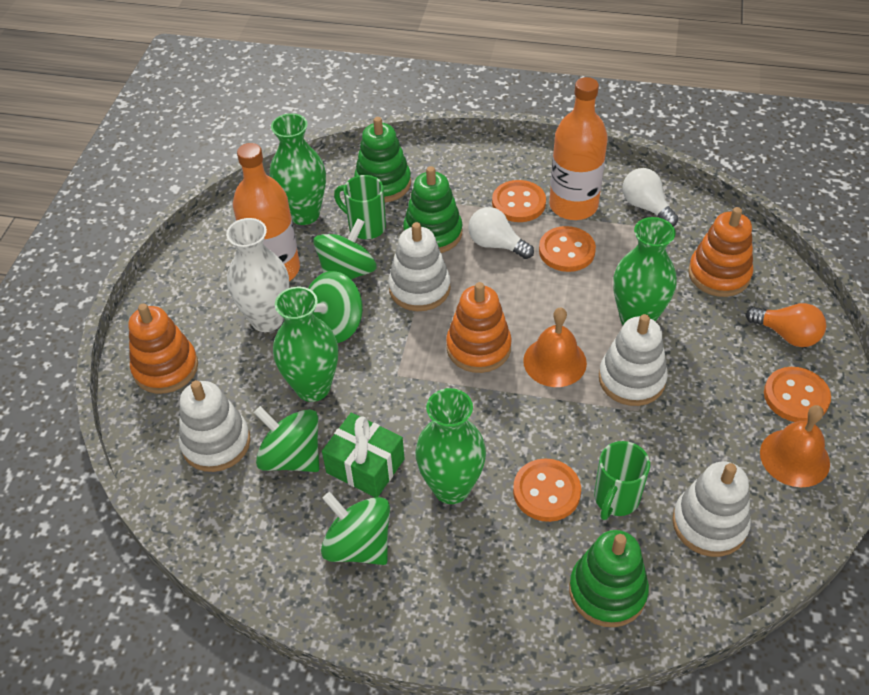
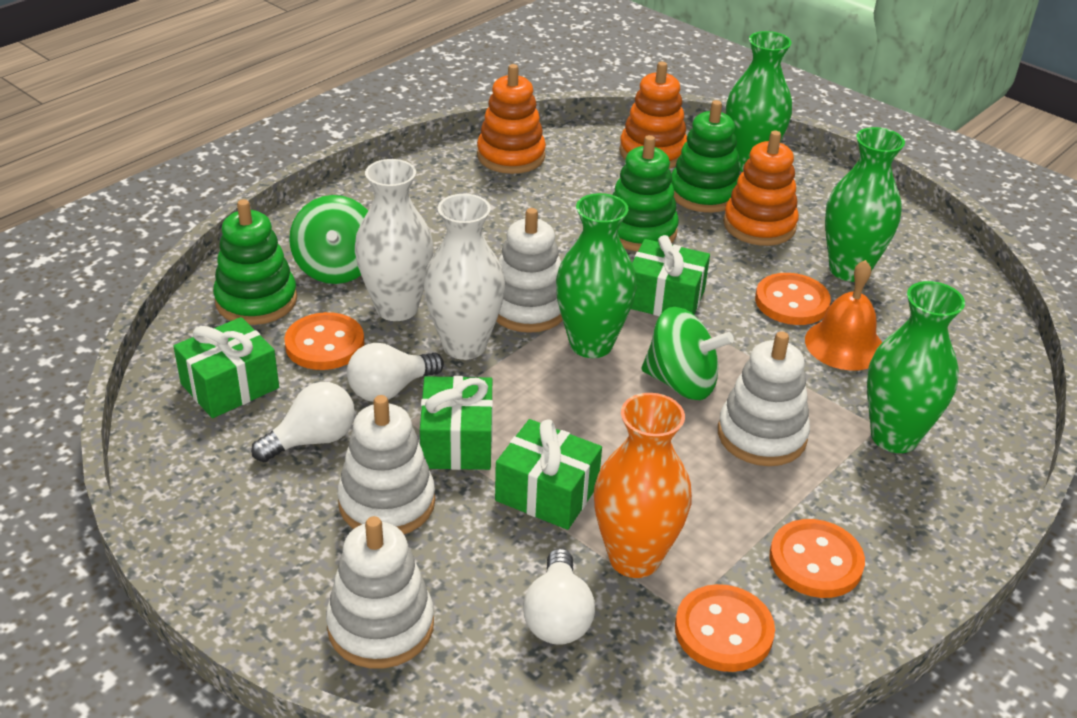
green gift: 1 -> 4
green mug: 2 -> 0
green spinning top: 4 -> 2
orange bell: 2 -> 1
orange bottle: 2 -> 0
orange light bulb: 1 -> 0
orange vase: 0 -> 1
white light bulb: 2 -> 3
white vase: 1 -> 2

